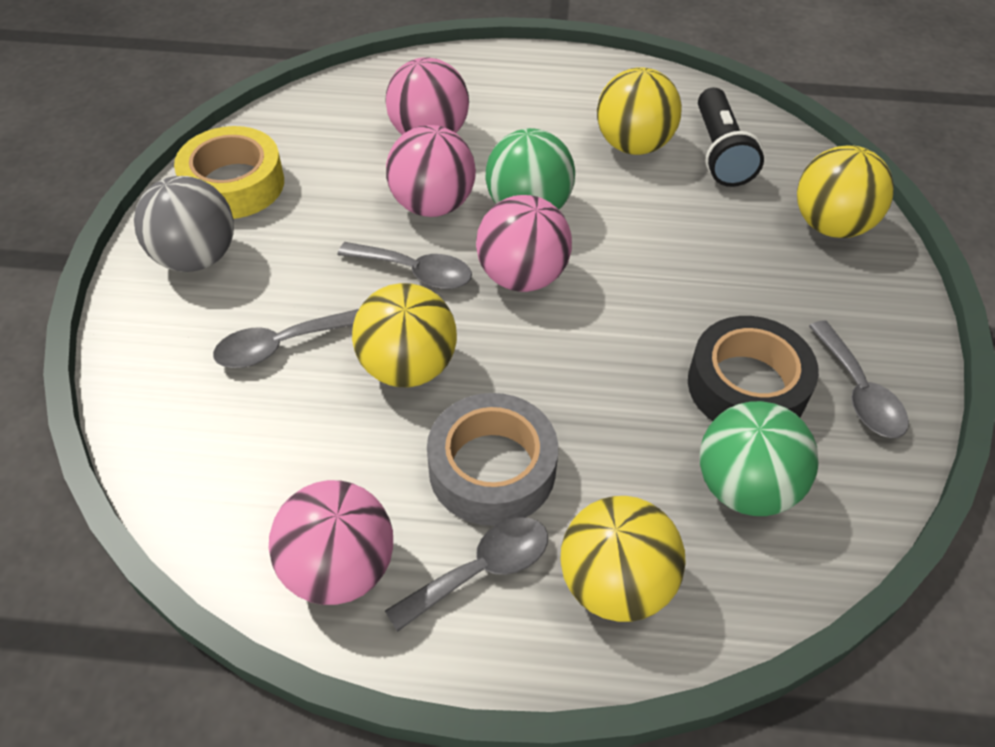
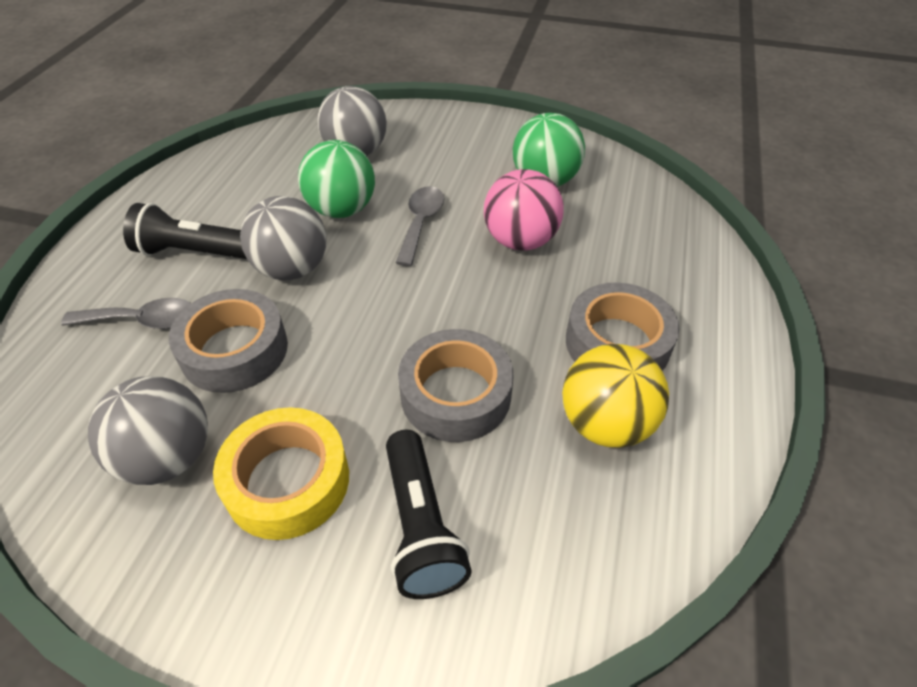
black flashlight: 1 -> 2
black tape: 1 -> 0
grey ball: 1 -> 3
grey spoon: 4 -> 2
grey tape: 1 -> 3
pink ball: 4 -> 1
yellow ball: 4 -> 1

